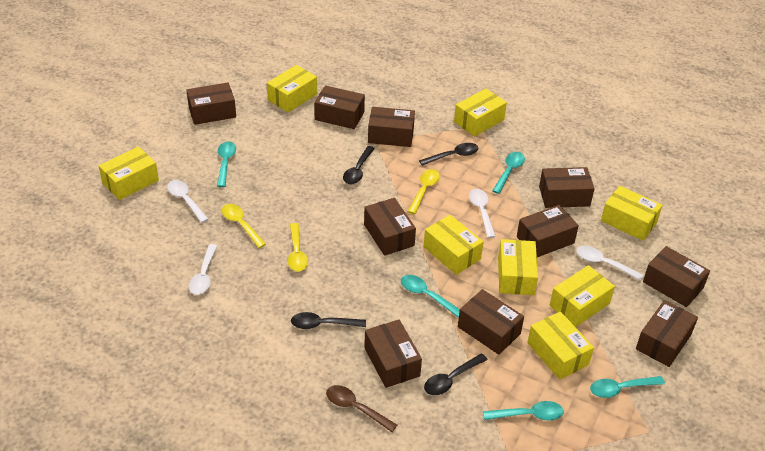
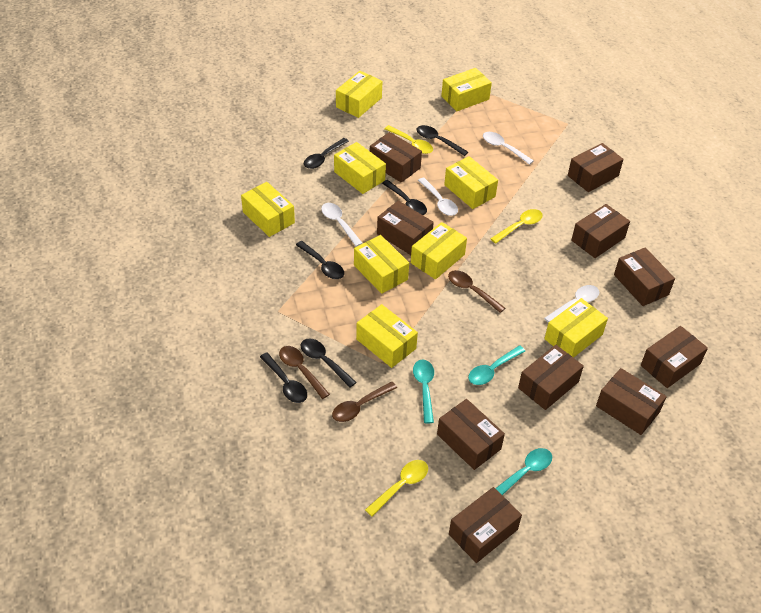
black spoon: 4 -> 6
brown spoon: 1 -> 3
turquoise spoon: 5 -> 3
yellow box: 8 -> 9

